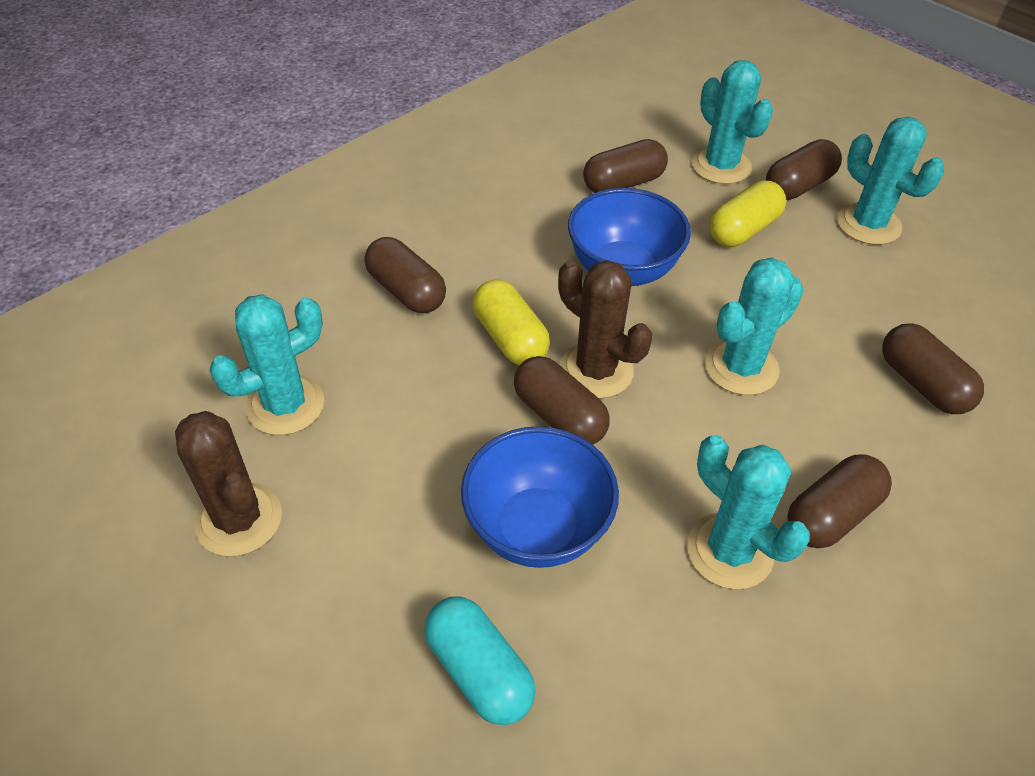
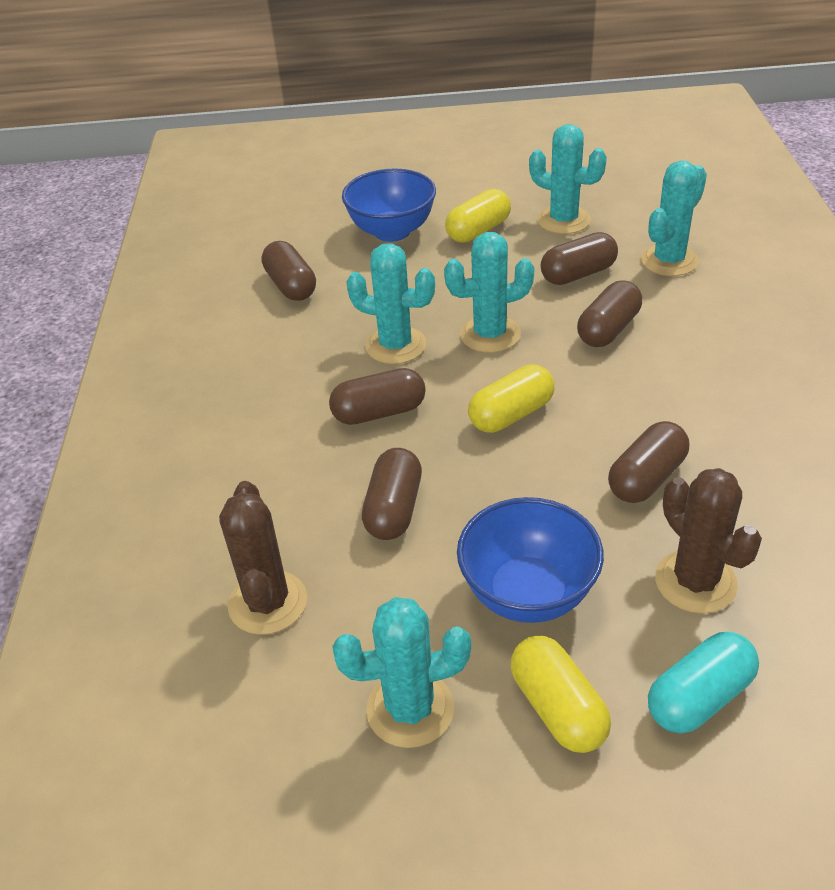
yellow capsule: 2 -> 3

